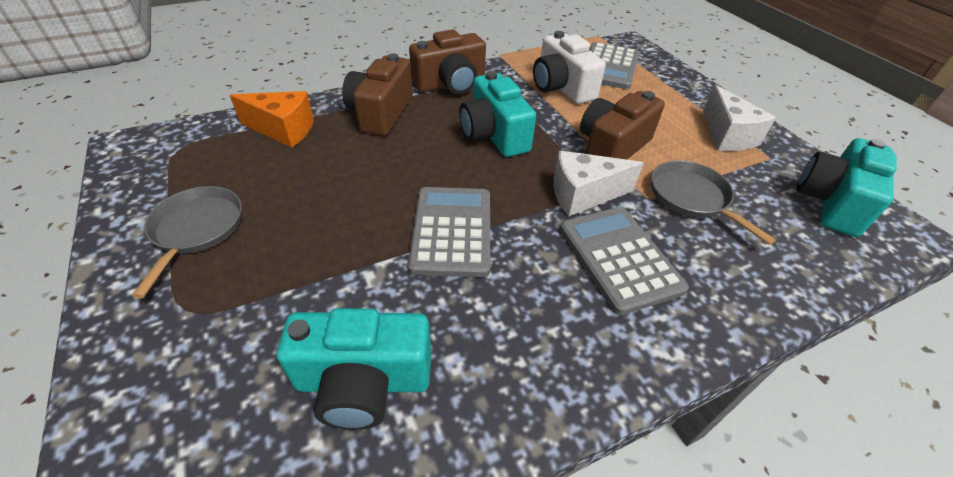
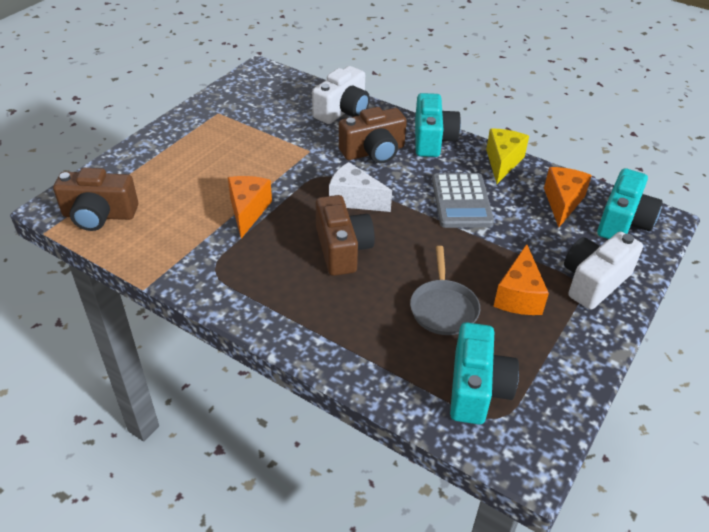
grey calculator: 3 -> 1
grey pan: 2 -> 1
orange cheese: 1 -> 3
white camera: 1 -> 2
white cheese: 2 -> 1
yellow cheese: 0 -> 1

